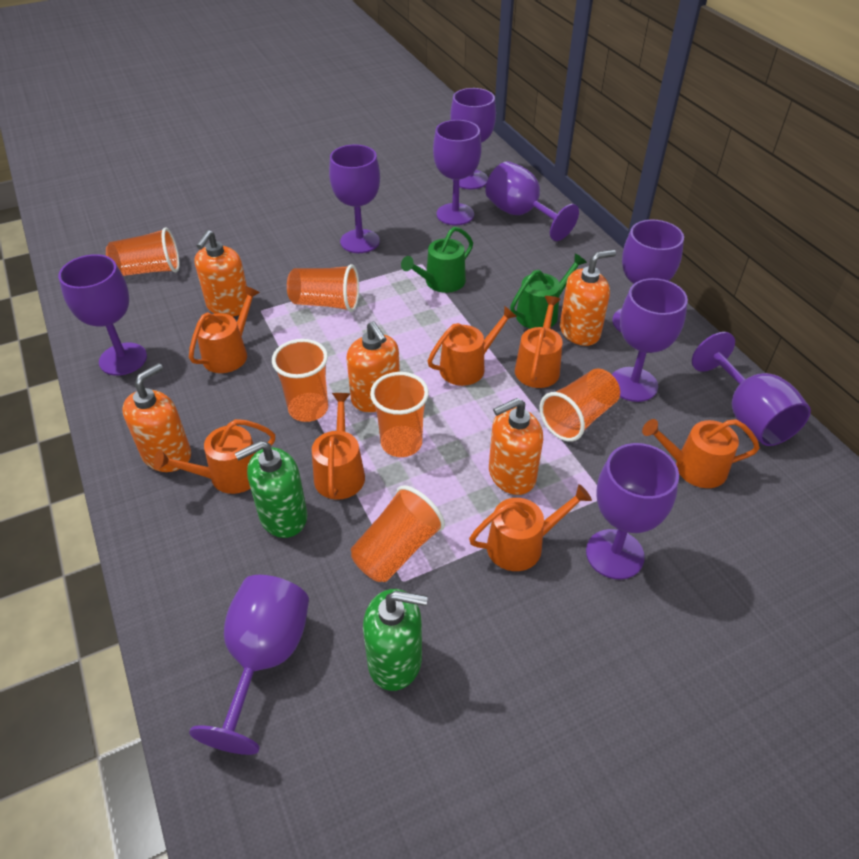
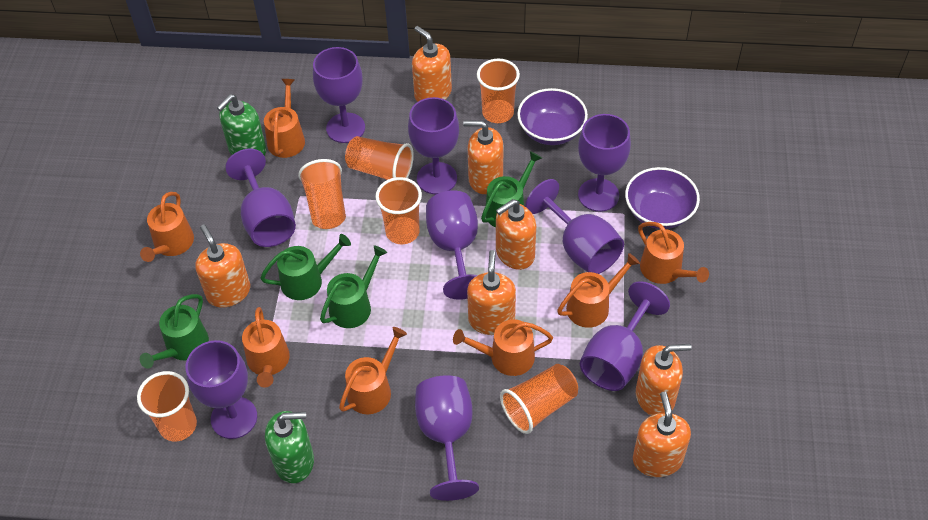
green watering can: 2 -> 4
orange soap dispenser: 5 -> 7
purple bowl: 0 -> 2
purple goblet: 10 -> 9

